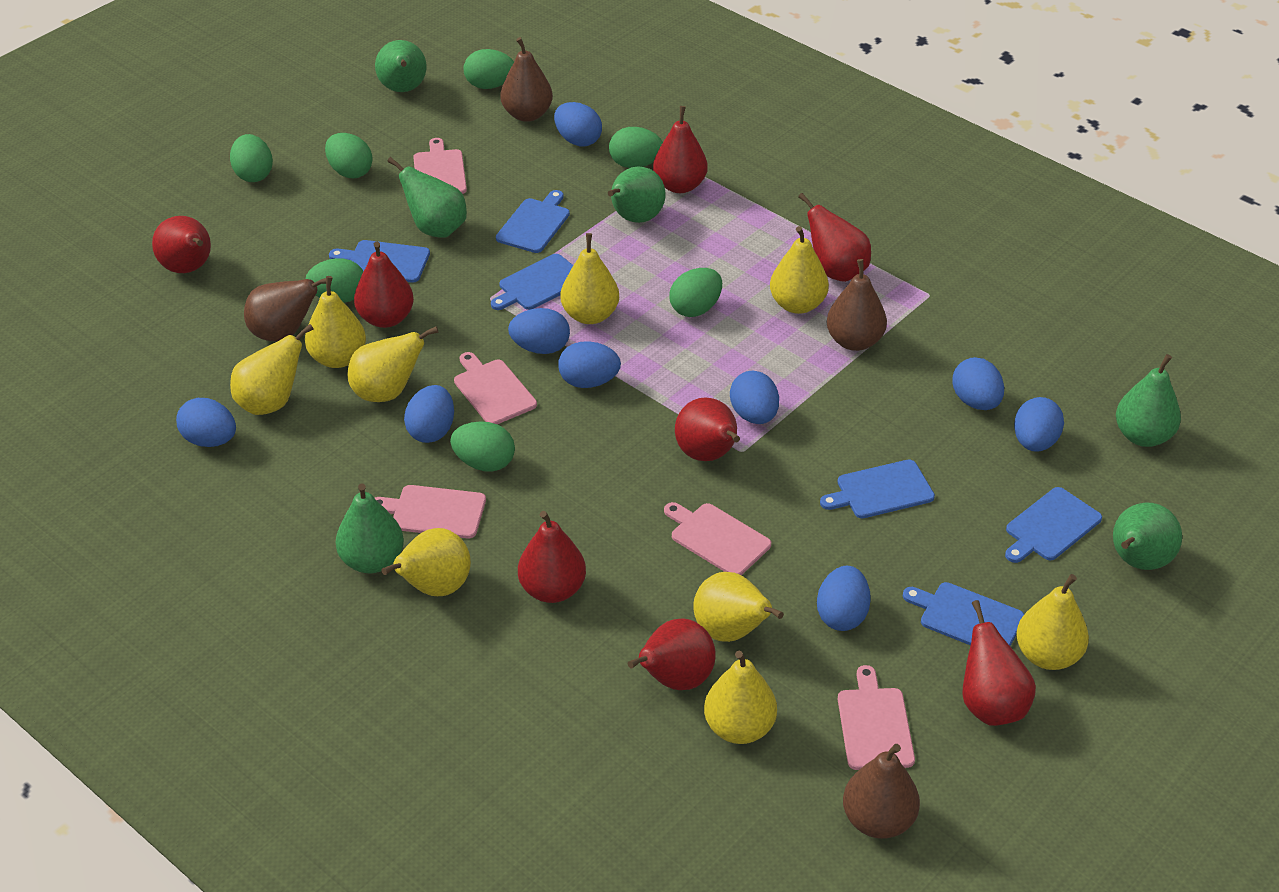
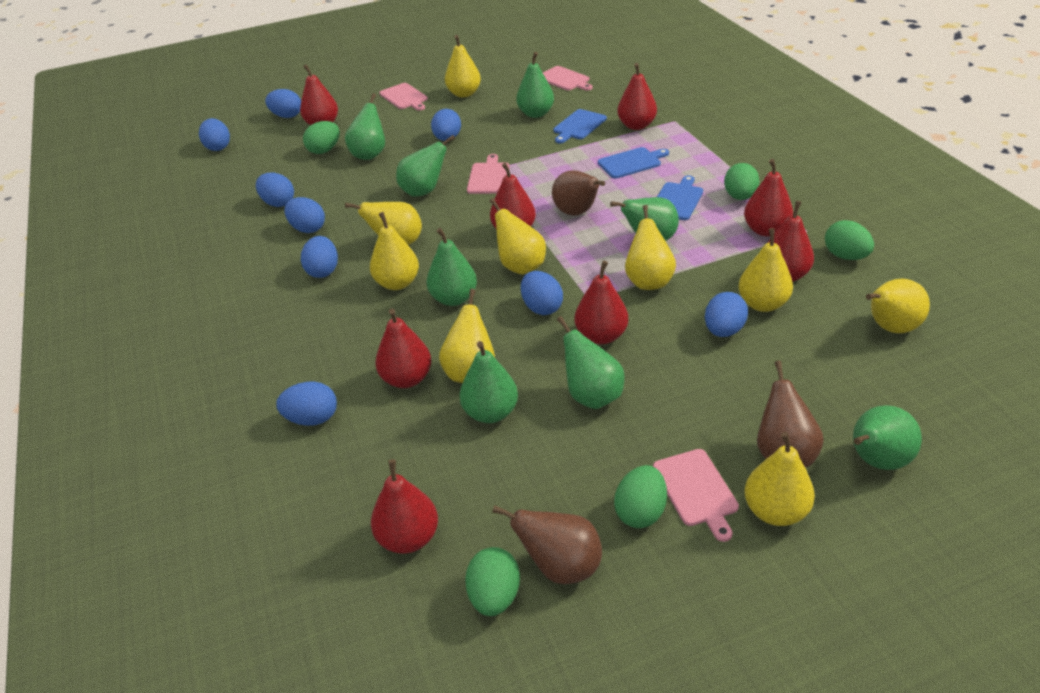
blue cutting board: 6 -> 3
brown pear: 4 -> 3
green egg: 7 -> 5
green pear: 6 -> 8
pink cutting board: 5 -> 4

